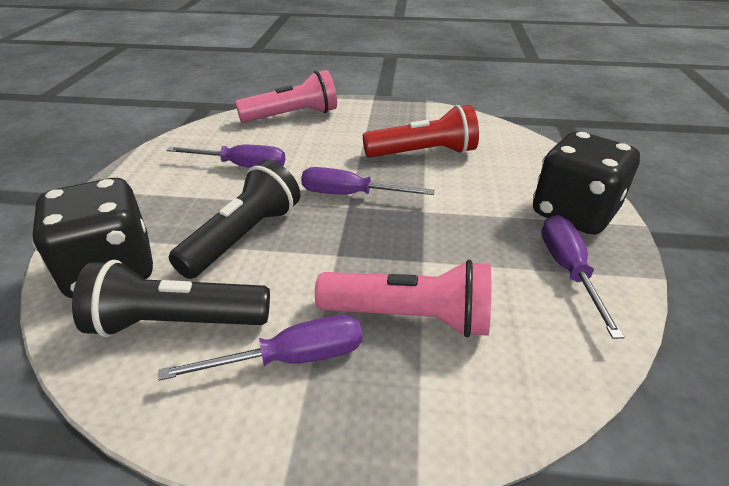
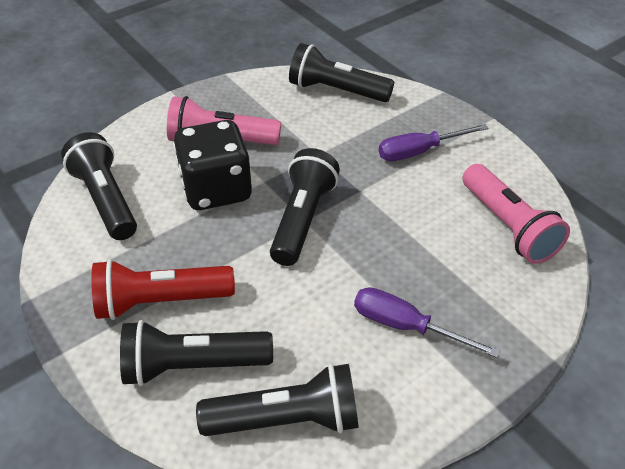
black dice: 2 -> 1
black flashlight: 2 -> 5
purple screwdriver: 4 -> 2

